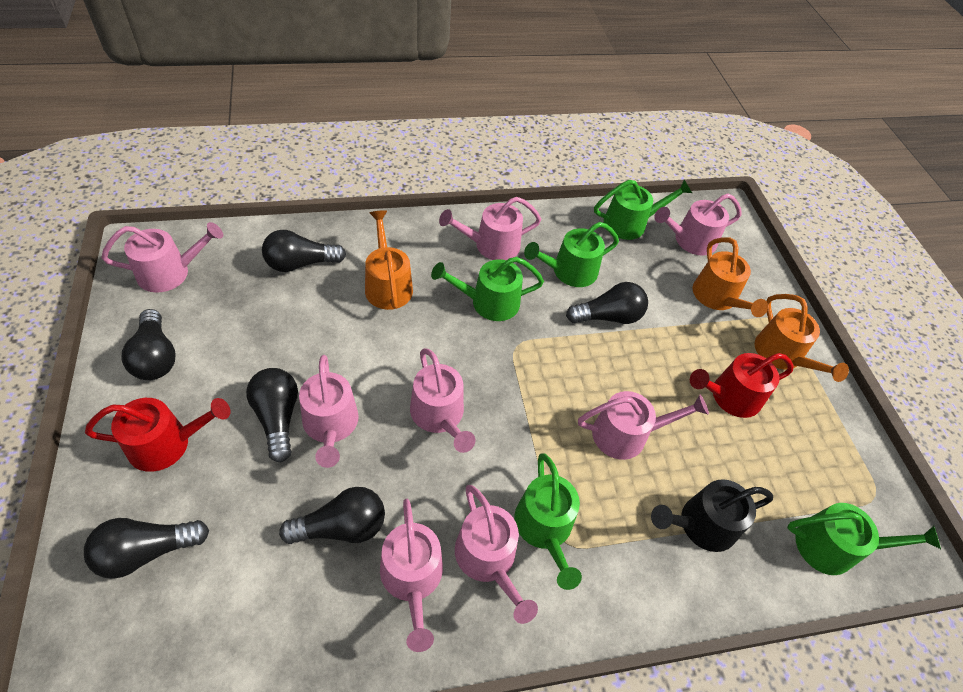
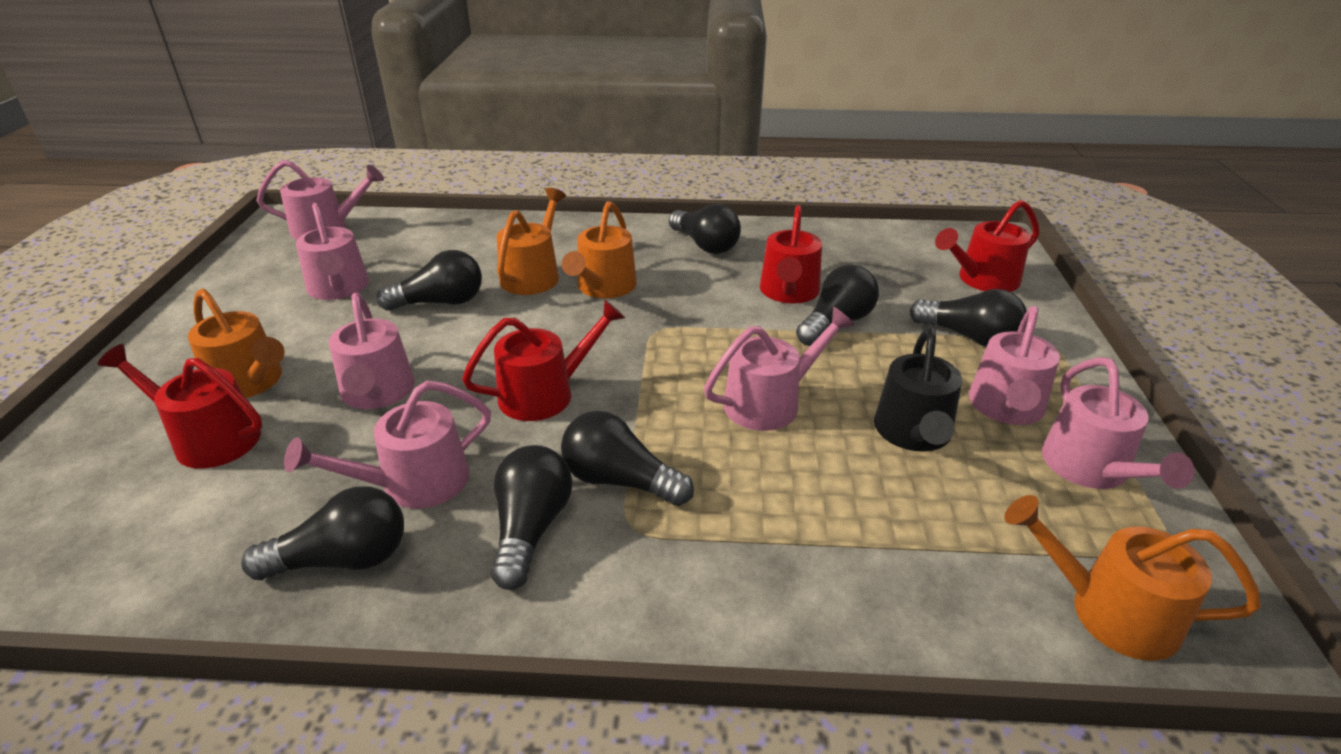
black light bulb: 6 -> 7
green watering can: 5 -> 0
orange watering can: 3 -> 4
pink watering can: 8 -> 7
red watering can: 2 -> 4

